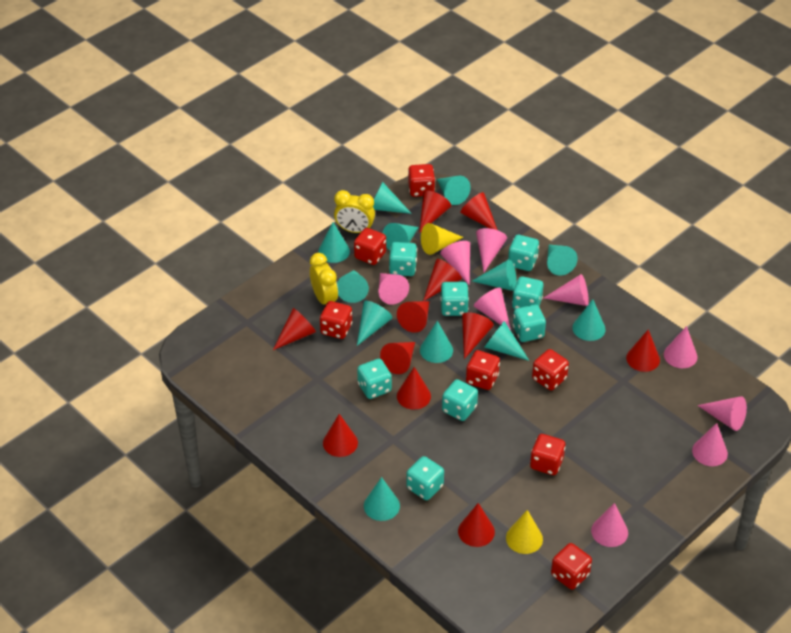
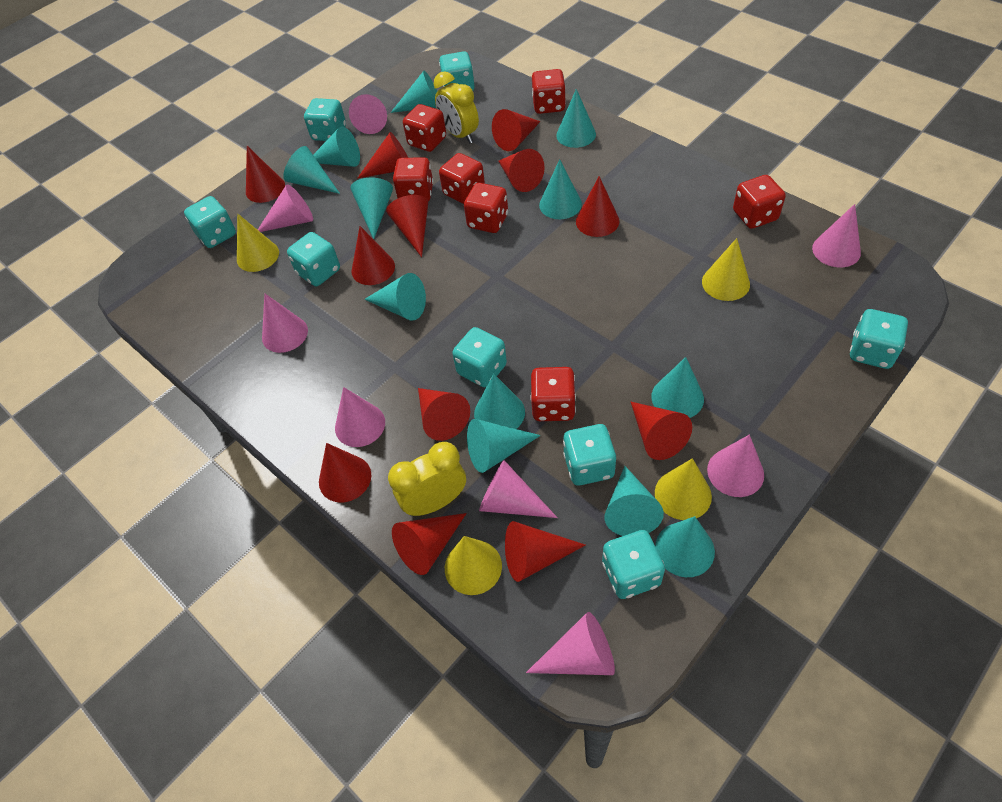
pink cone: 9 -> 8
red cone: 11 -> 12
yellow cone: 2 -> 4

